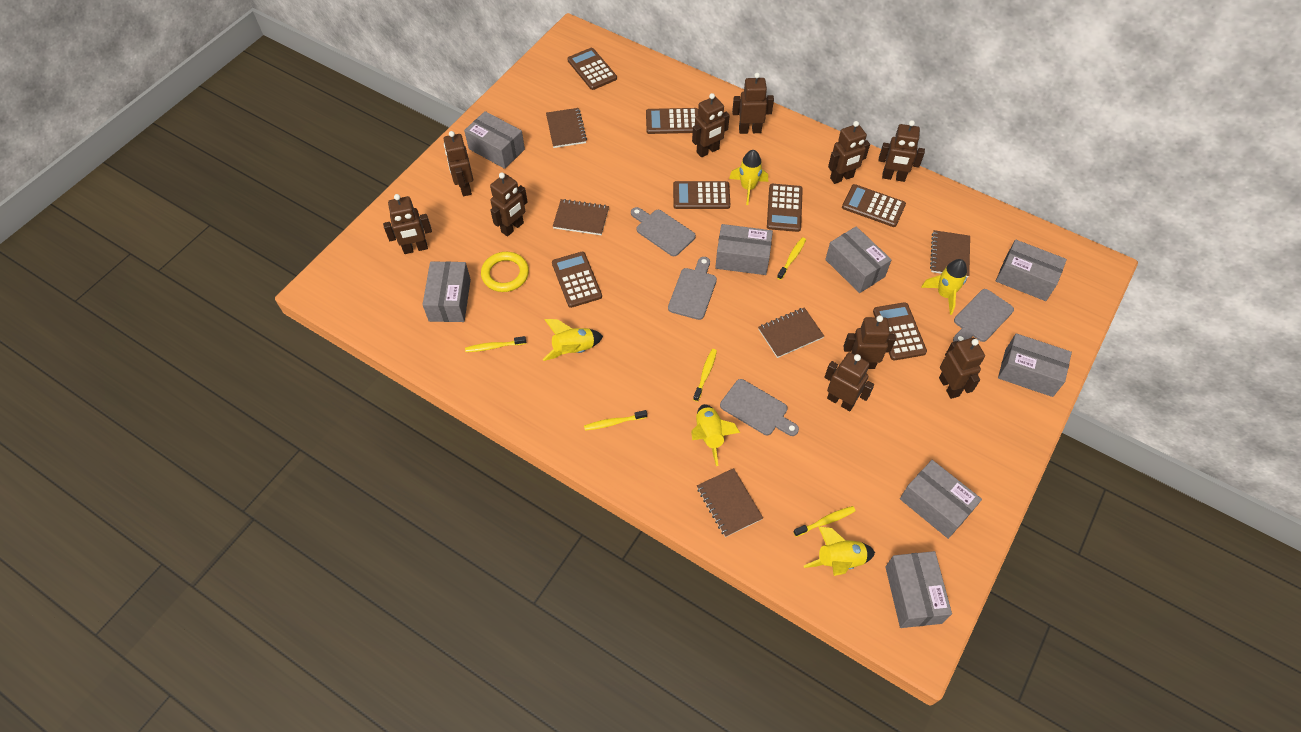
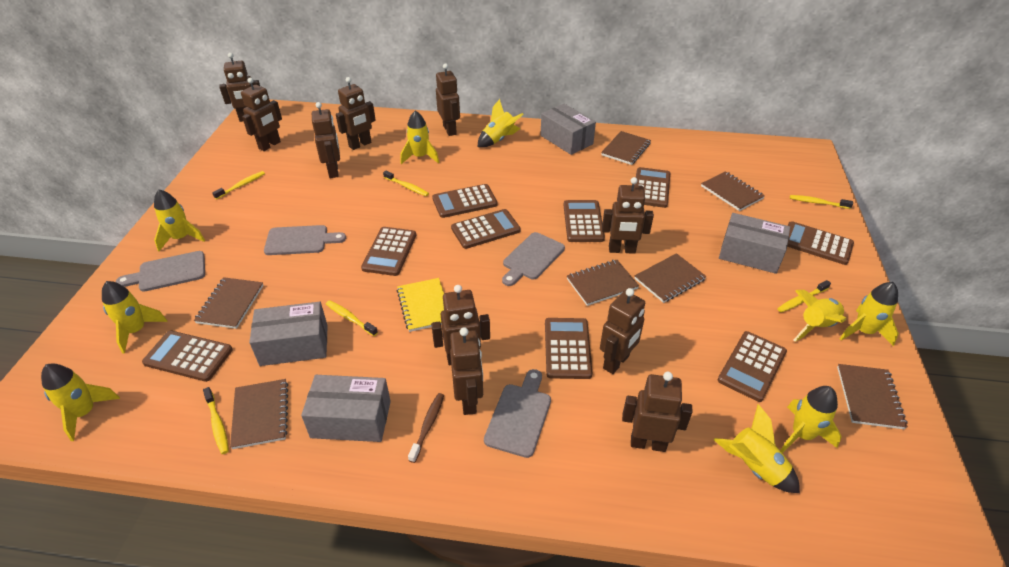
brown calculator: 7 -> 9
brown notebook: 5 -> 7
brown toothbrush: 0 -> 1
grey box: 8 -> 4
yellow notebook: 0 -> 1
yellow ring: 1 -> 0
yellow rocket: 5 -> 9
yellow toothbrush: 5 -> 6

